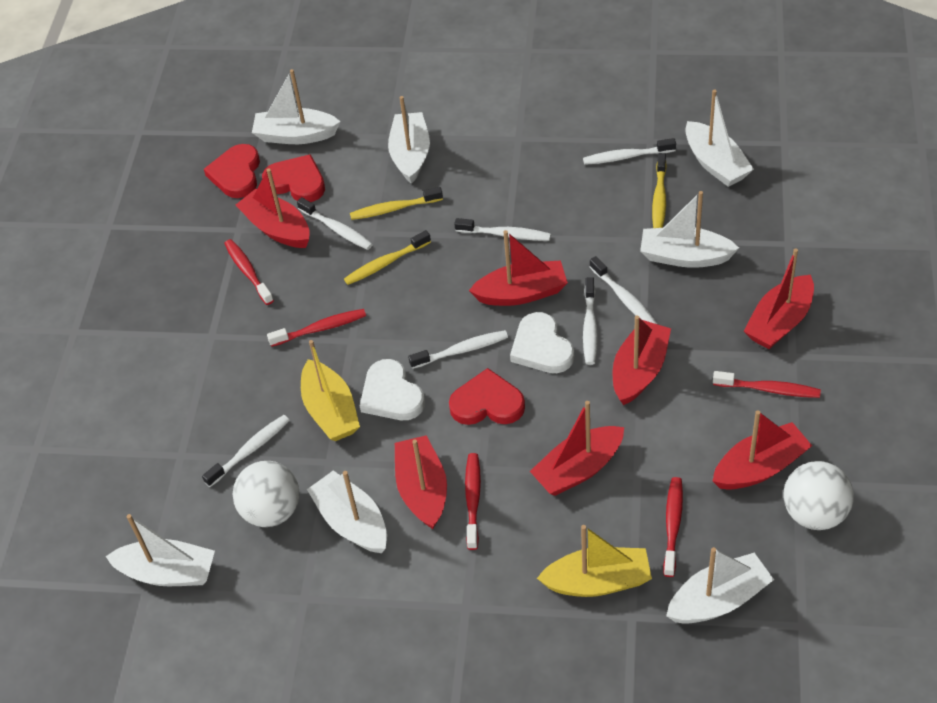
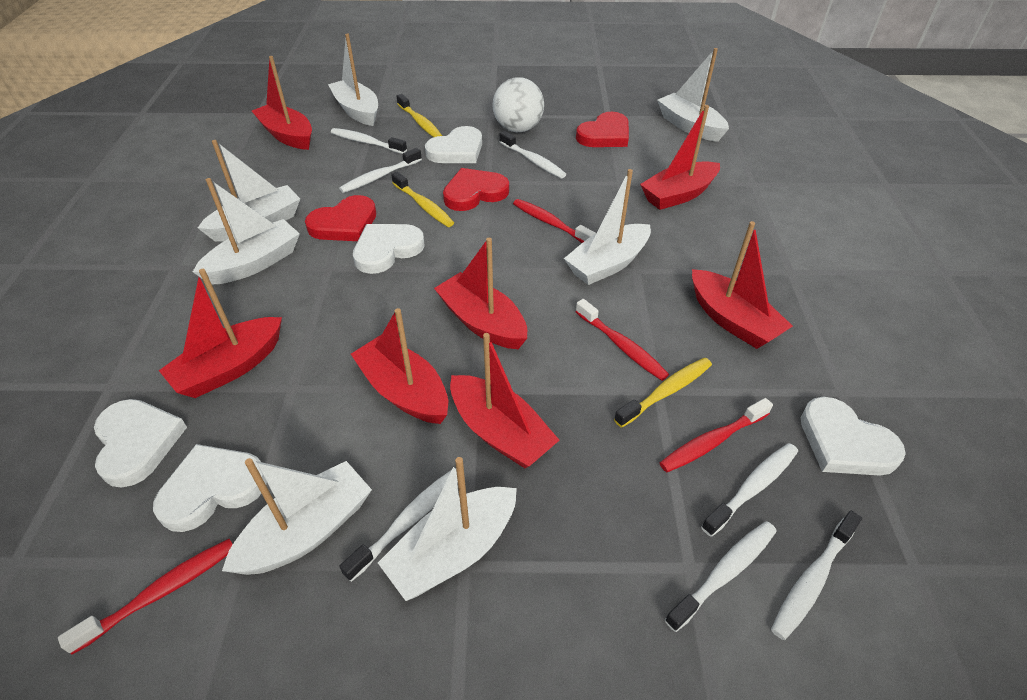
red toothbrush: 5 -> 4
white ball: 2 -> 1
white heart: 2 -> 5
yellow boat: 2 -> 0

